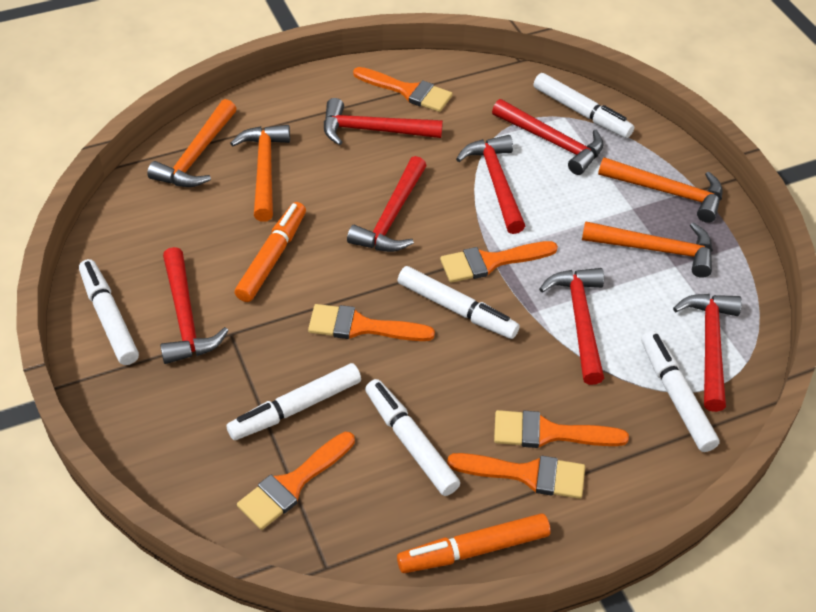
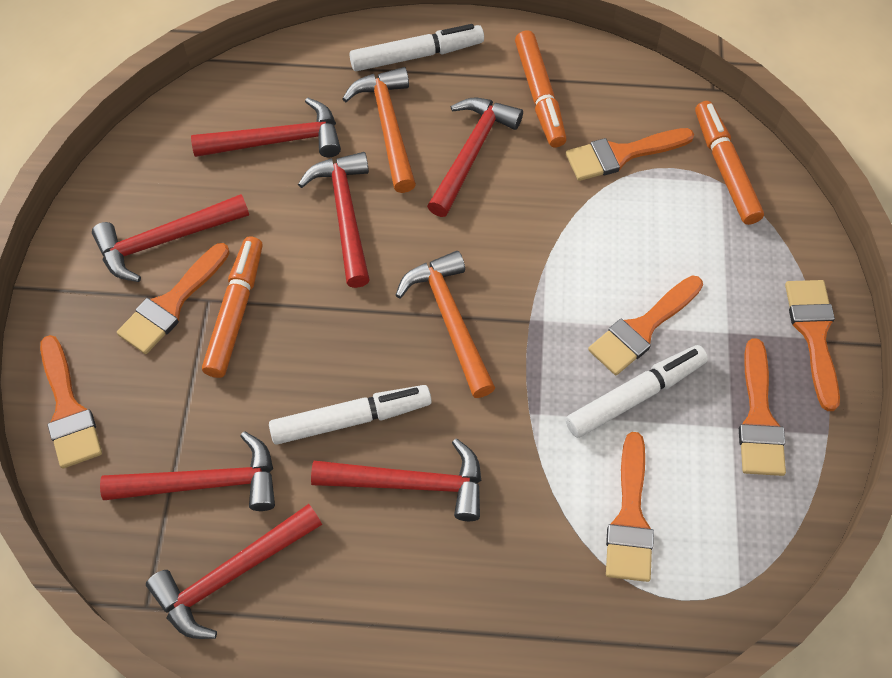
orange brush: 6 -> 7
orange hammer: 4 -> 2
orange marker: 2 -> 3
white marker: 6 -> 3

